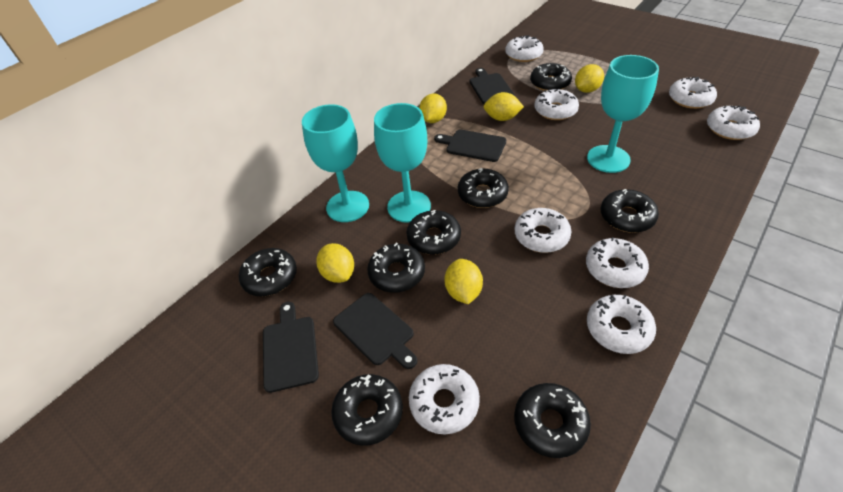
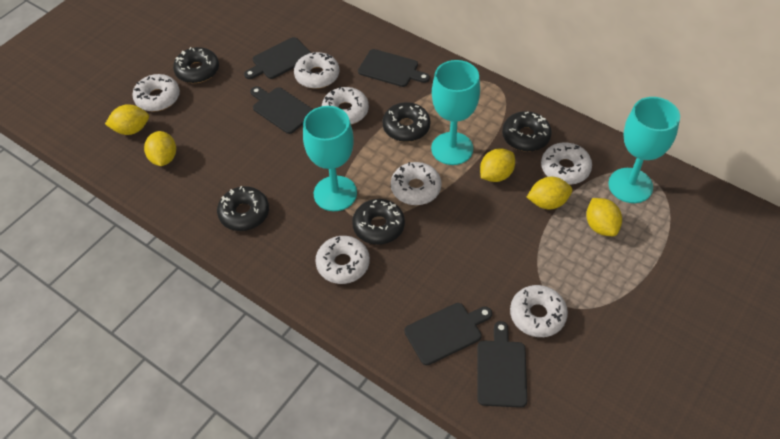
black cutting board: 4 -> 5
black donut: 8 -> 5
white donut: 8 -> 7

